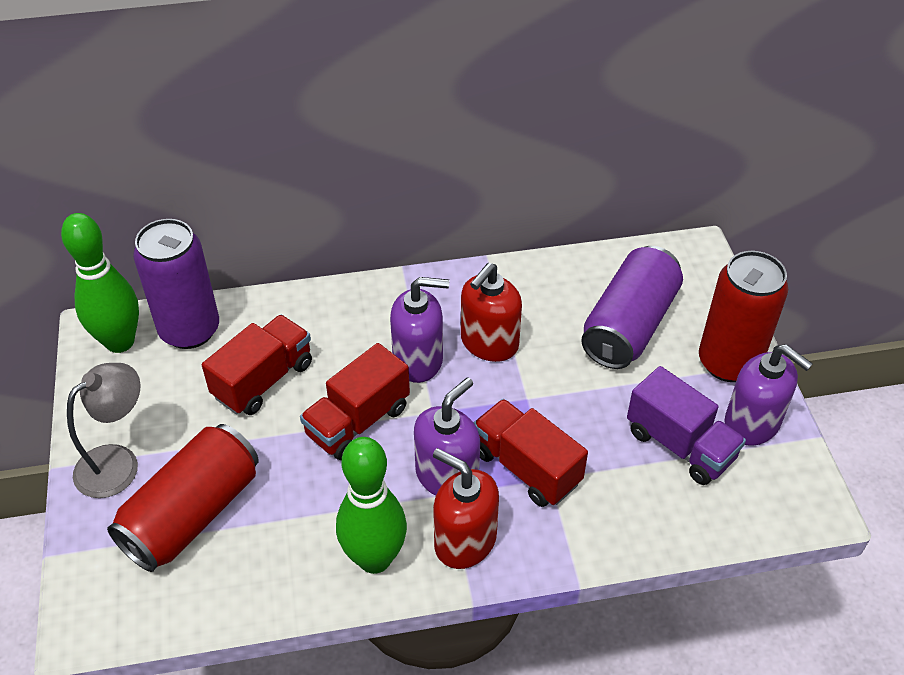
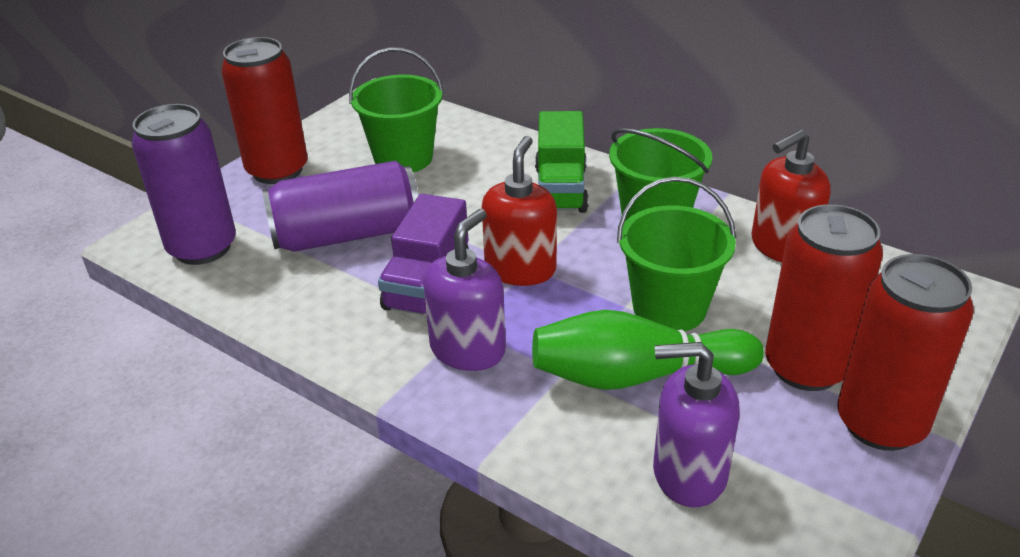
green bowling pin: 2 -> 1
green bucket: 0 -> 3
green truck: 0 -> 1
grey lamp: 1 -> 0
purple soap dispenser: 3 -> 2
red can: 2 -> 3
red truck: 3 -> 0

